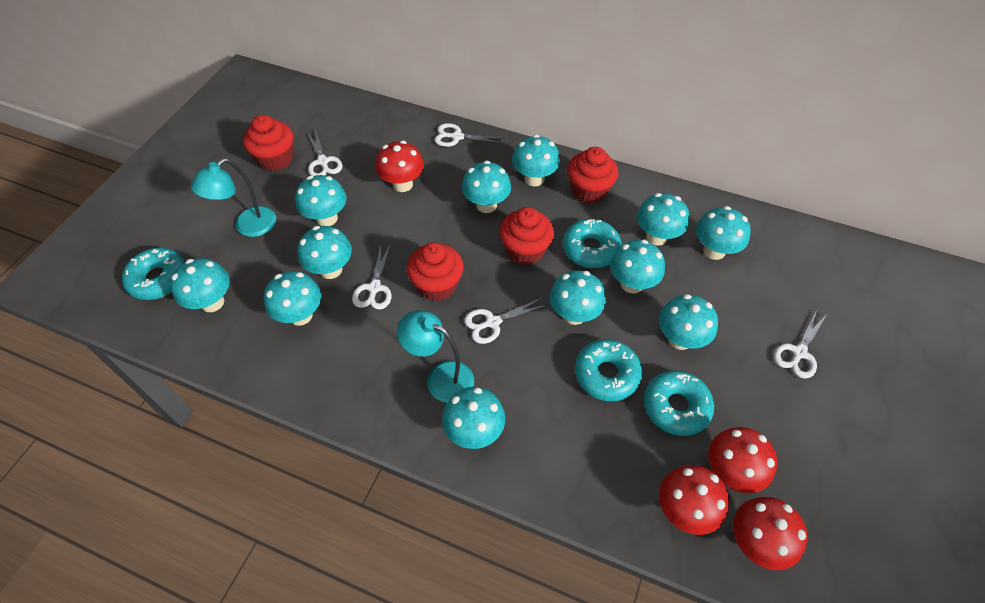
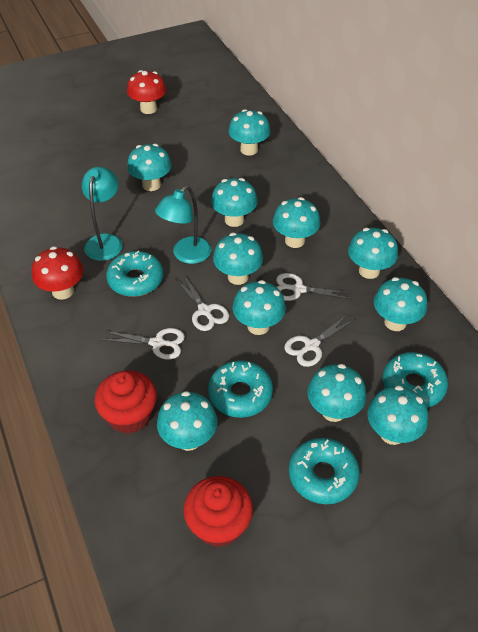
red cupcake: 4 -> 2
red mushroom: 4 -> 2
turquoise mushroom: 12 -> 11
white scissors: 5 -> 4

